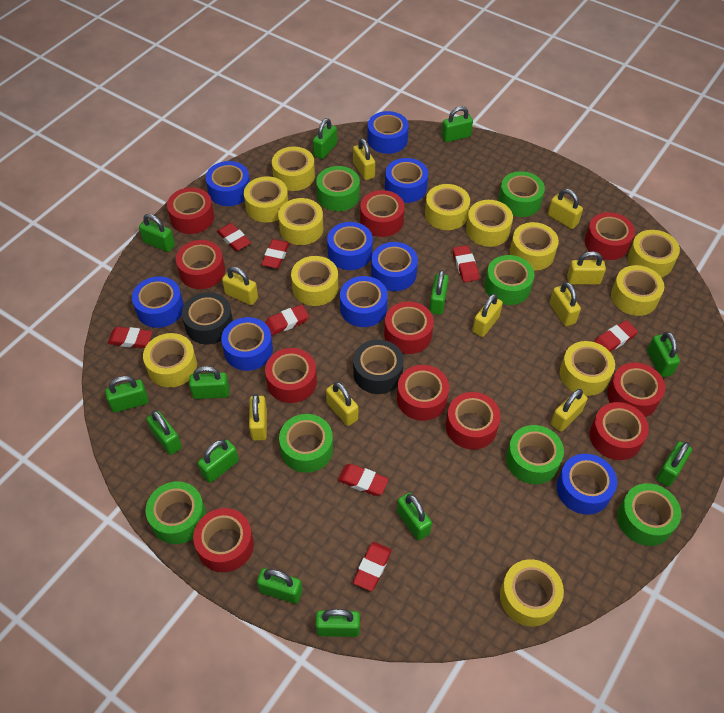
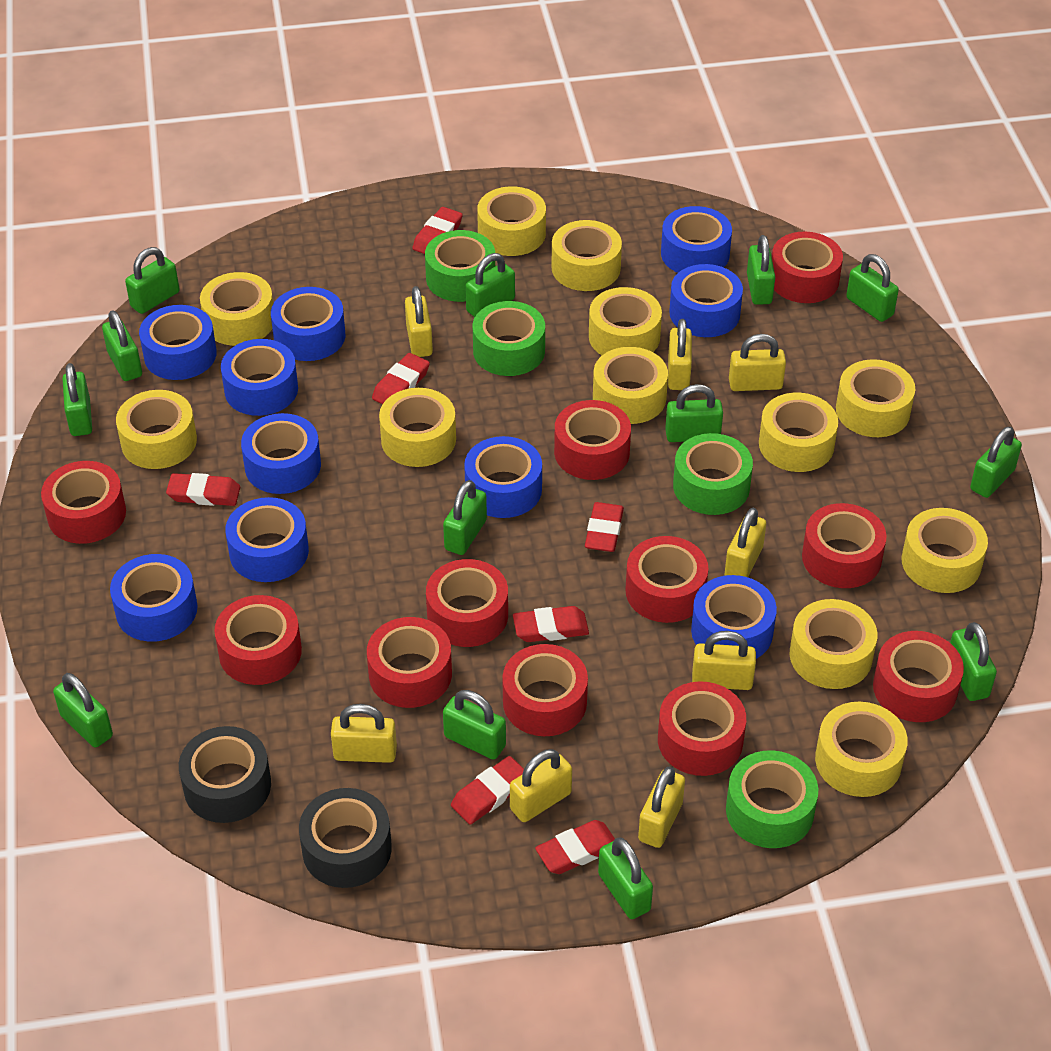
blue tape: 9 -> 10
green tape: 7 -> 4
red eraser: 8 -> 7
yellow padlock: 9 -> 8

